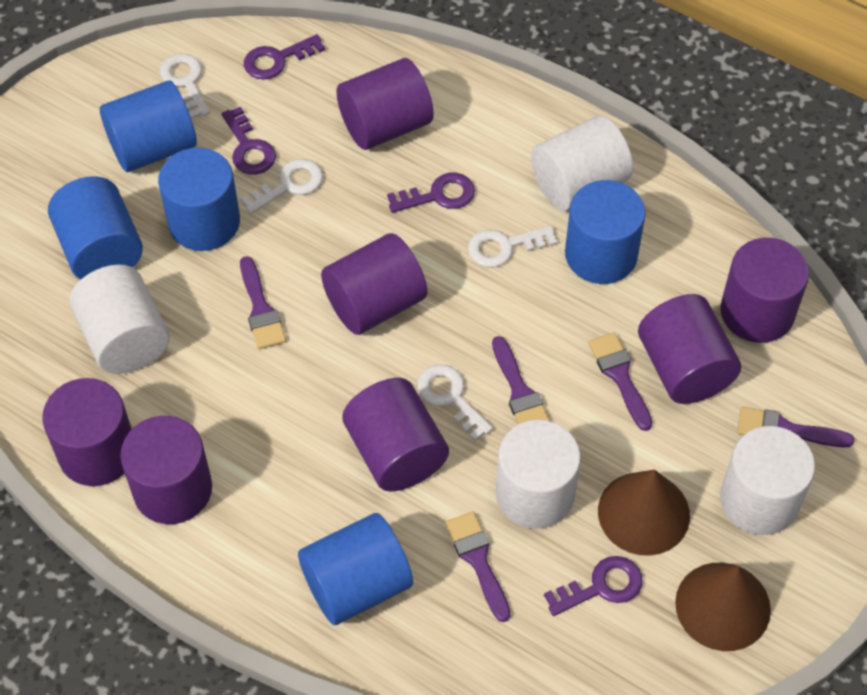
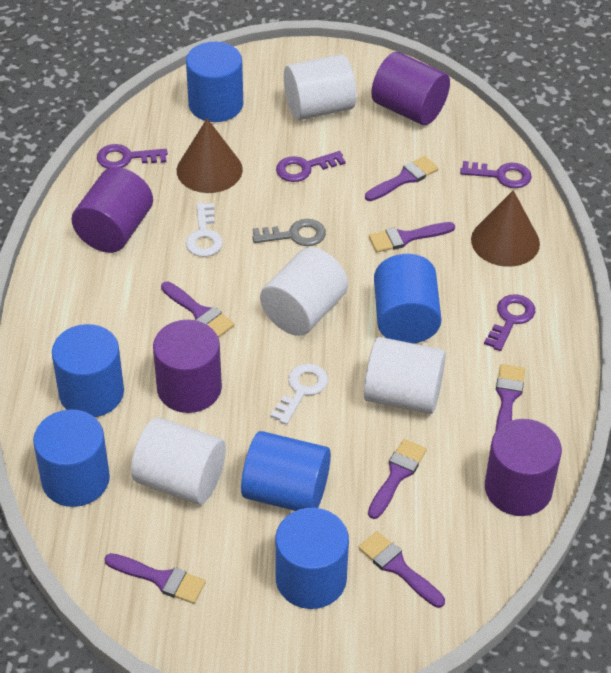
blue cylinder: 5 -> 6
grey key: 0 -> 1
purple brush: 5 -> 7
purple cylinder: 7 -> 4
white key: 4 -> 2

